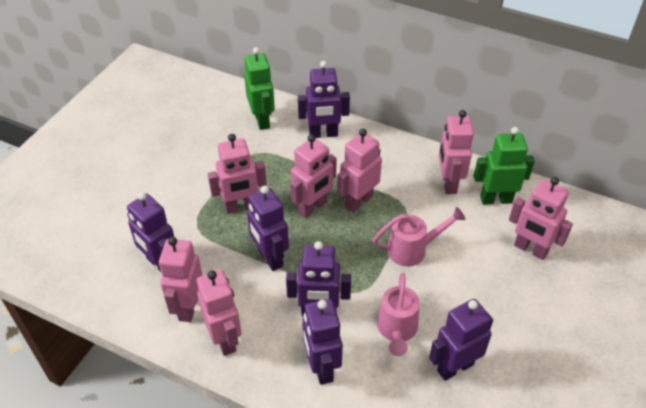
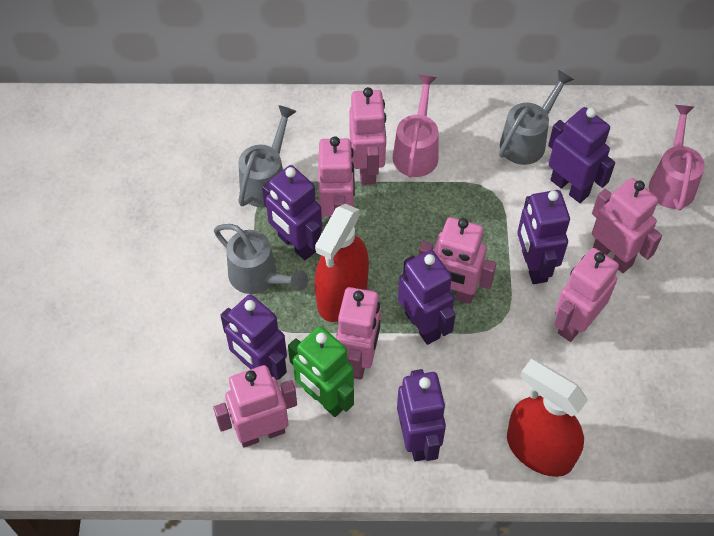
green robot: 2 -> 1
grey watering can: 0 -> 3
red spray bottle: 0 -> 2

